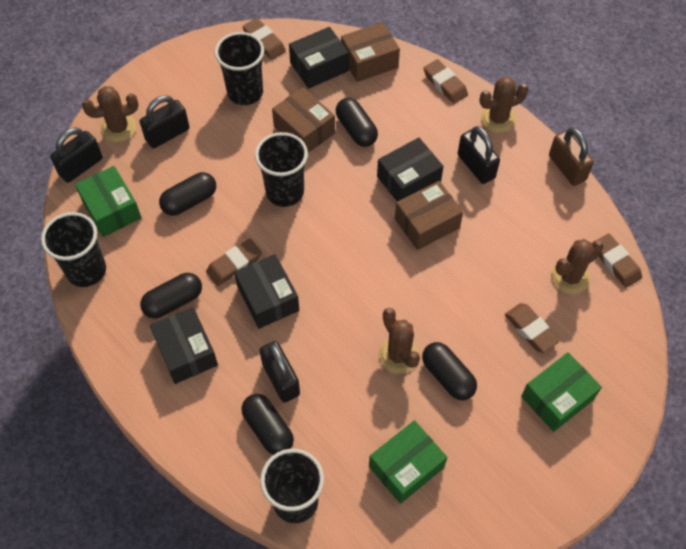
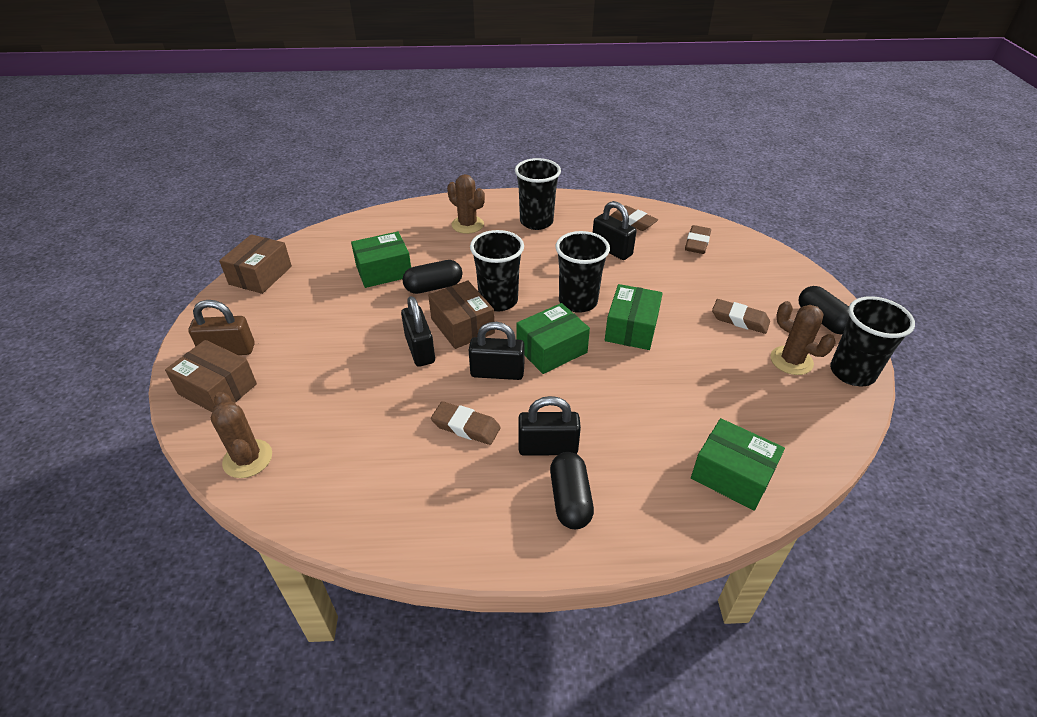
black box: 4 -> 0
black capsule: 5 -> 3
brown cactus: 4 -> 3
brown eraser: 5 -> 4
green box: 3 -> 4

